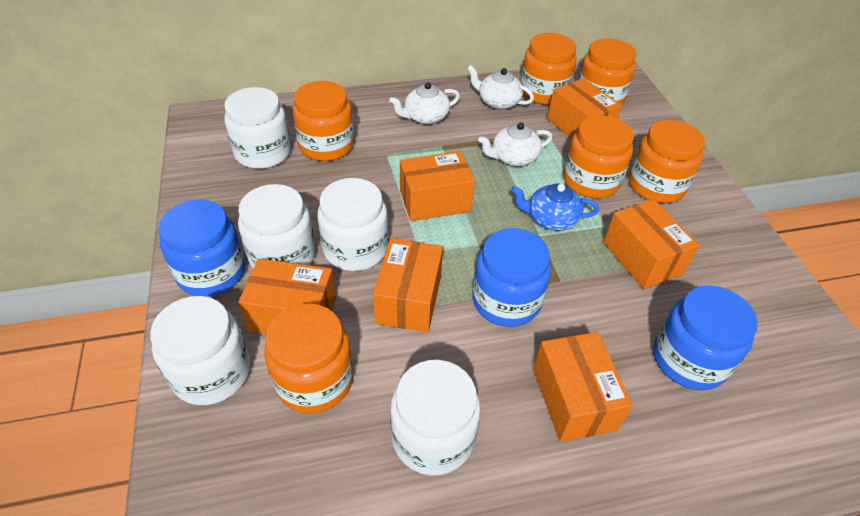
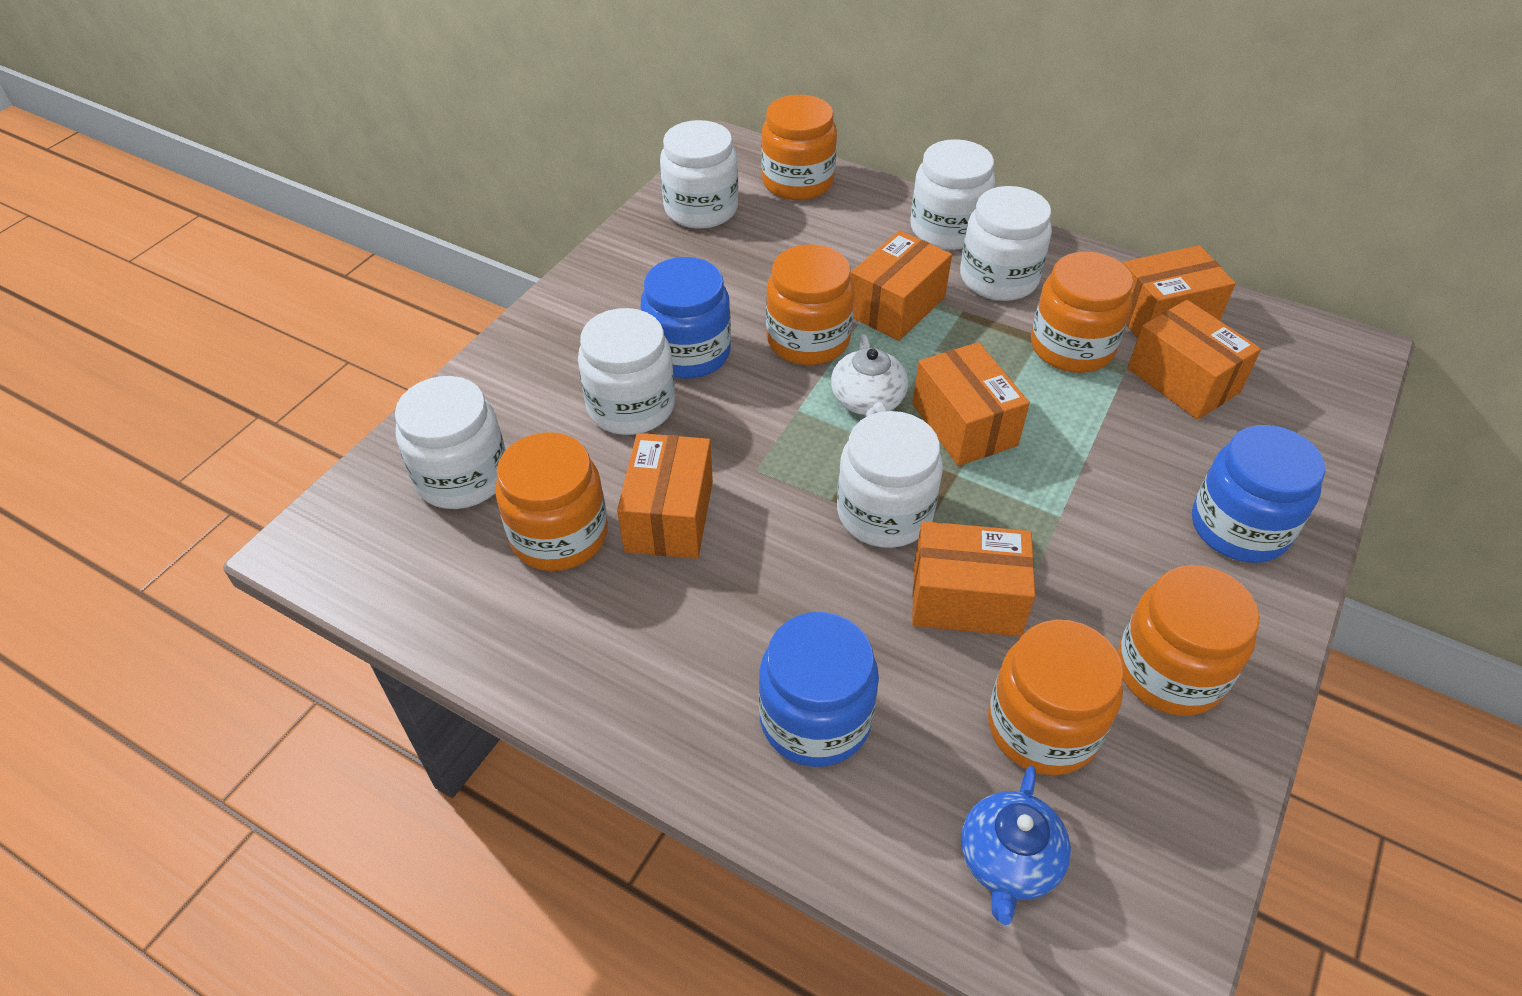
white jar: 5 -> 6
white teapot: 3 -> 1

